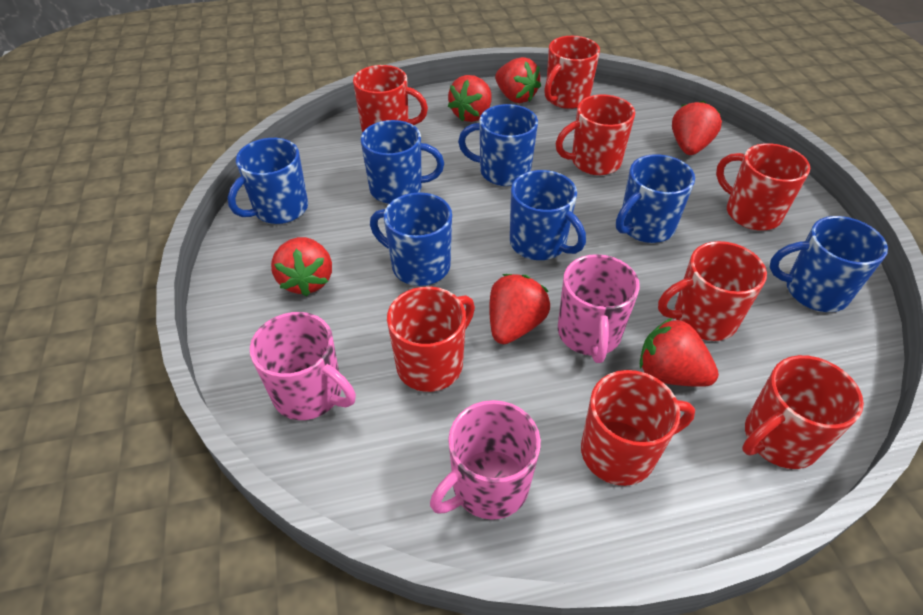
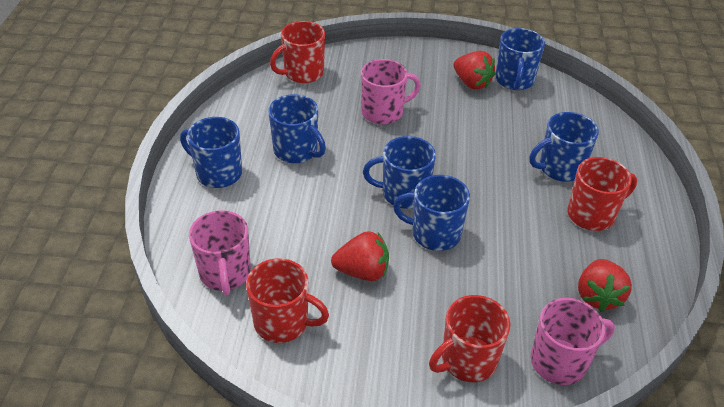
blue mug: 7 -> 6
red mug: 8 -> 4
red strawberry: 6 -> 3

